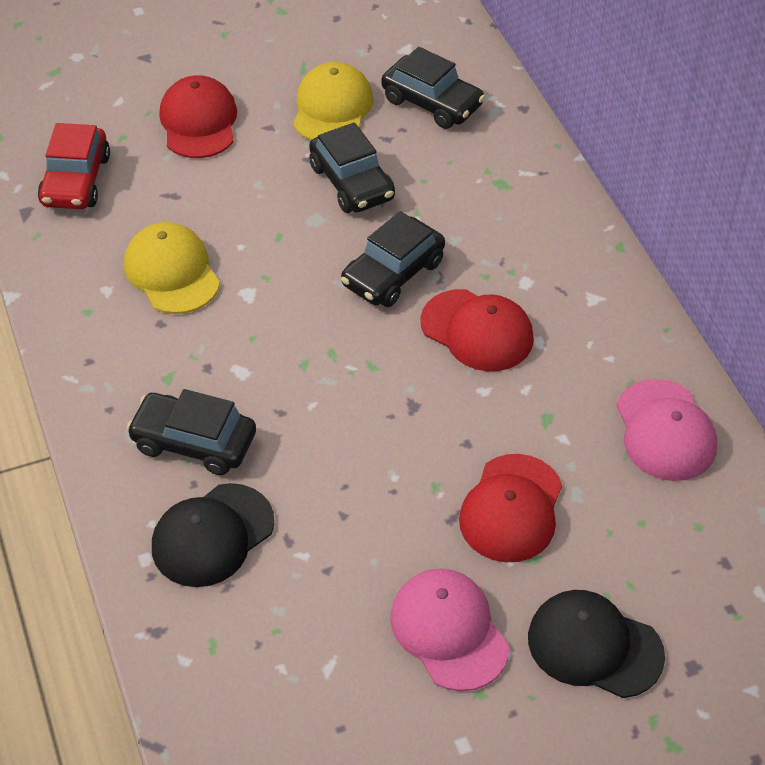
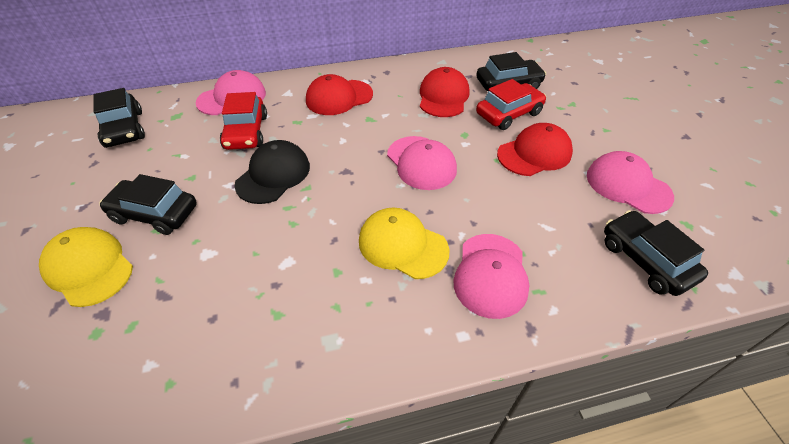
black cap: 2 -> 1
pink cap: 2 -> 4
red car: 1 -> 2

